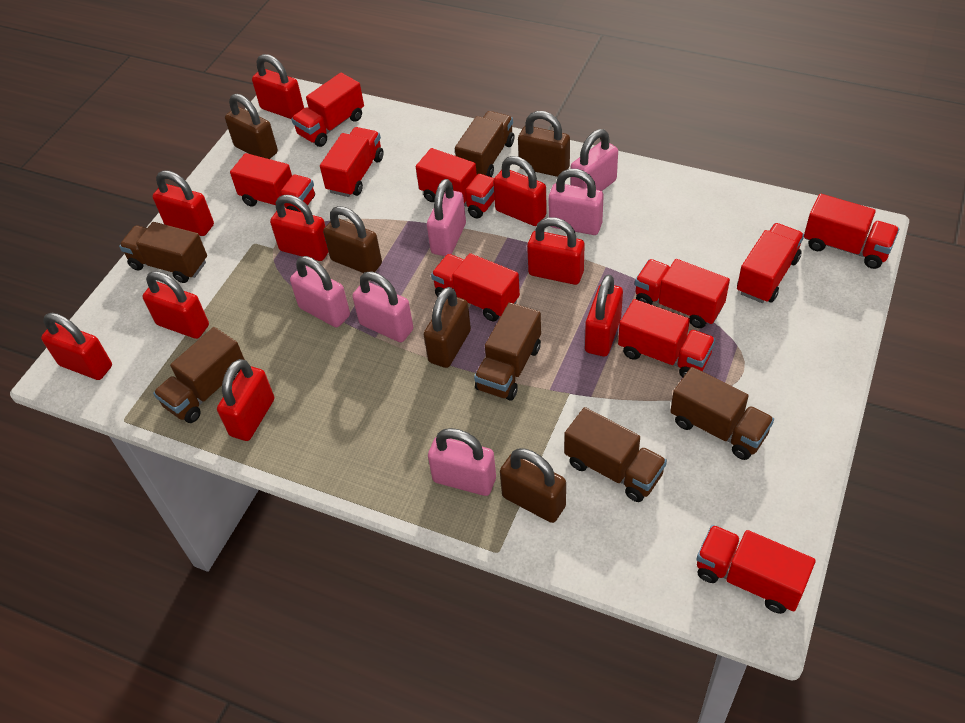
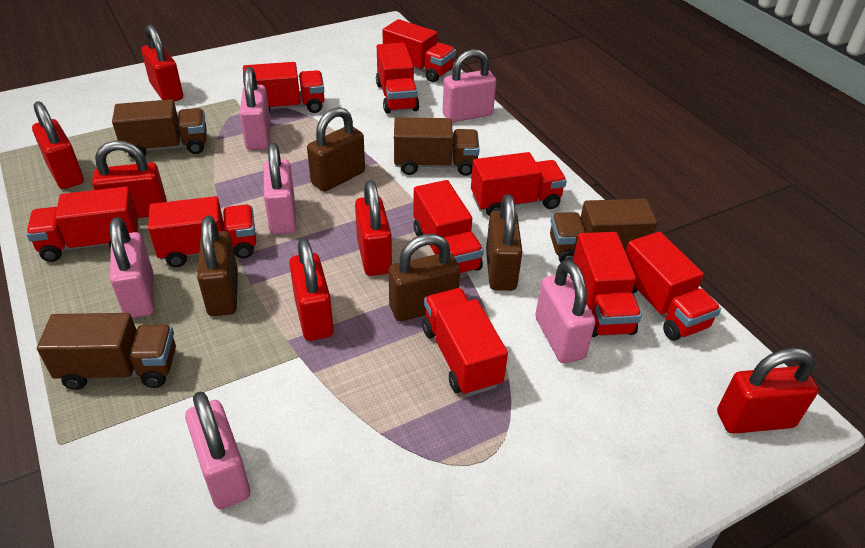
brown padlock: 5 -> 4
brown truck: 6 -> 4
red padlock: 9 -> 6

